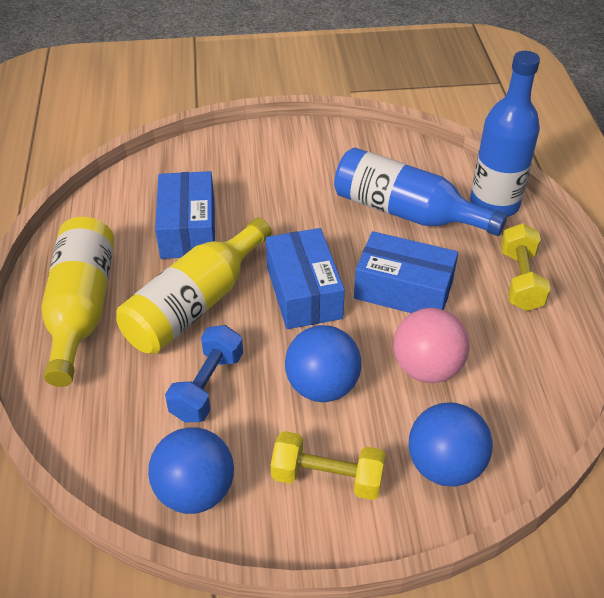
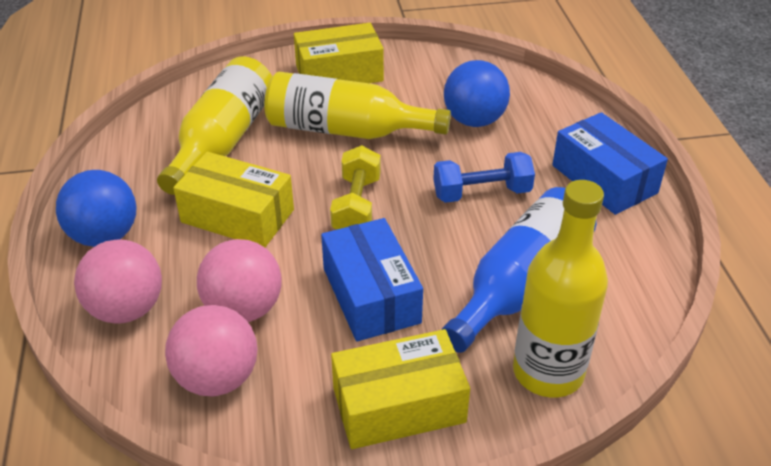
blue ball: 3 -> 2
blue bottle: 2 -> 1
blue box: 3 -> 2
pink ball: 1 -> 3
yellow bottle: 2 -> 3
yellow box: 0 -> 3
yellow dumbbell: 2 -> 1

